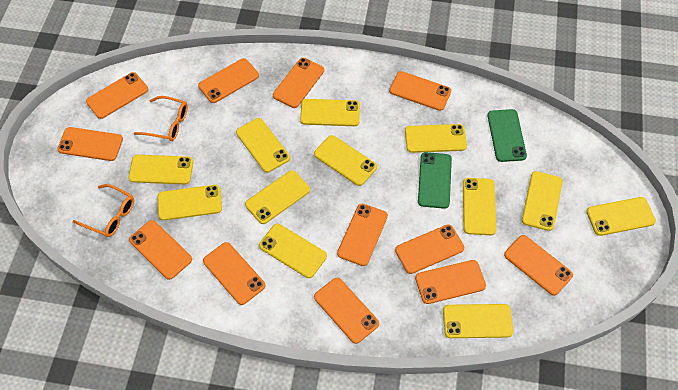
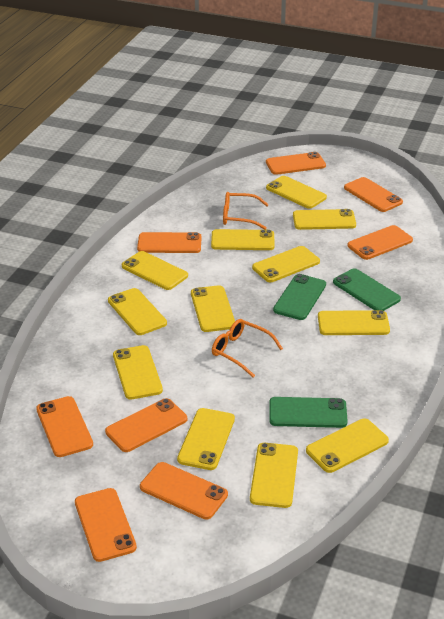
green phone: 2 -> 3
orange phone: 12 -> 8

